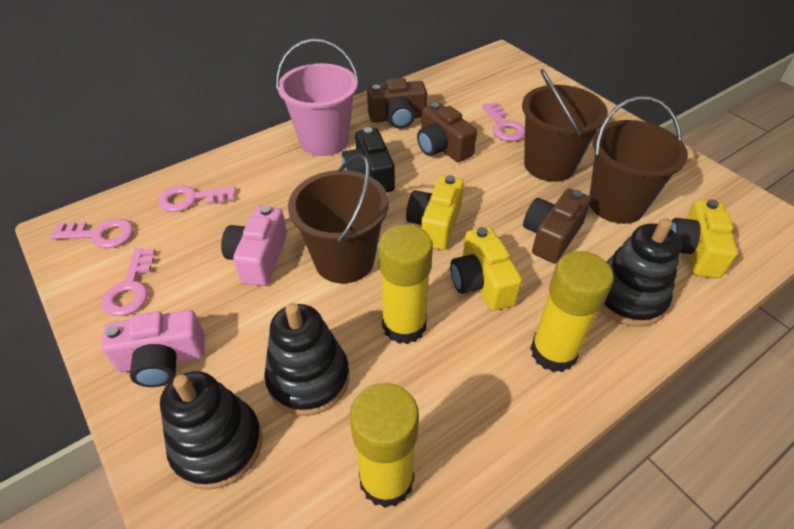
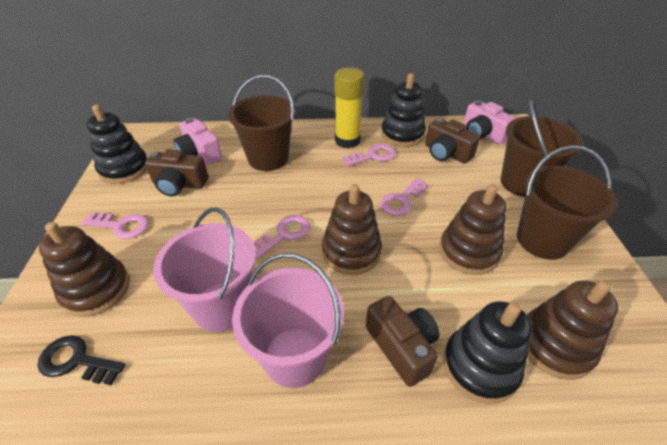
black camera: 1 -> 0
black key: 0 -> 1
brown stacking toy: 0 -> 4
pink bucket: 1 -> 2
yellow camera: 3 -> 0
yellow glue stick: 3 -> 1

